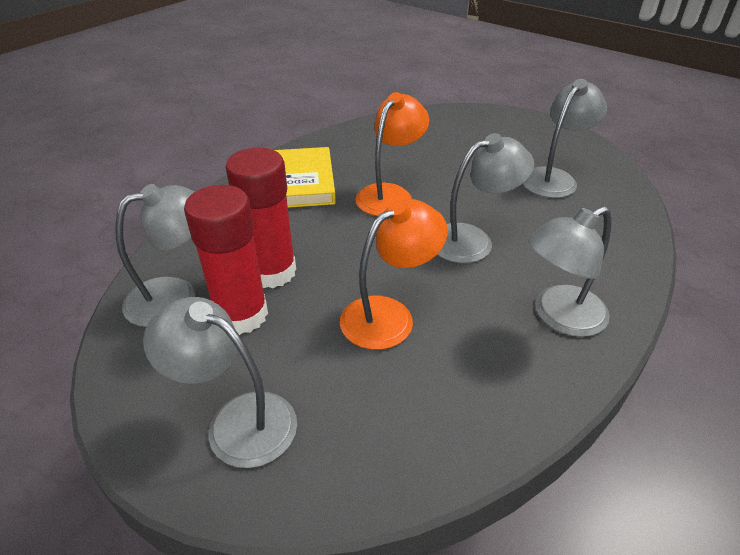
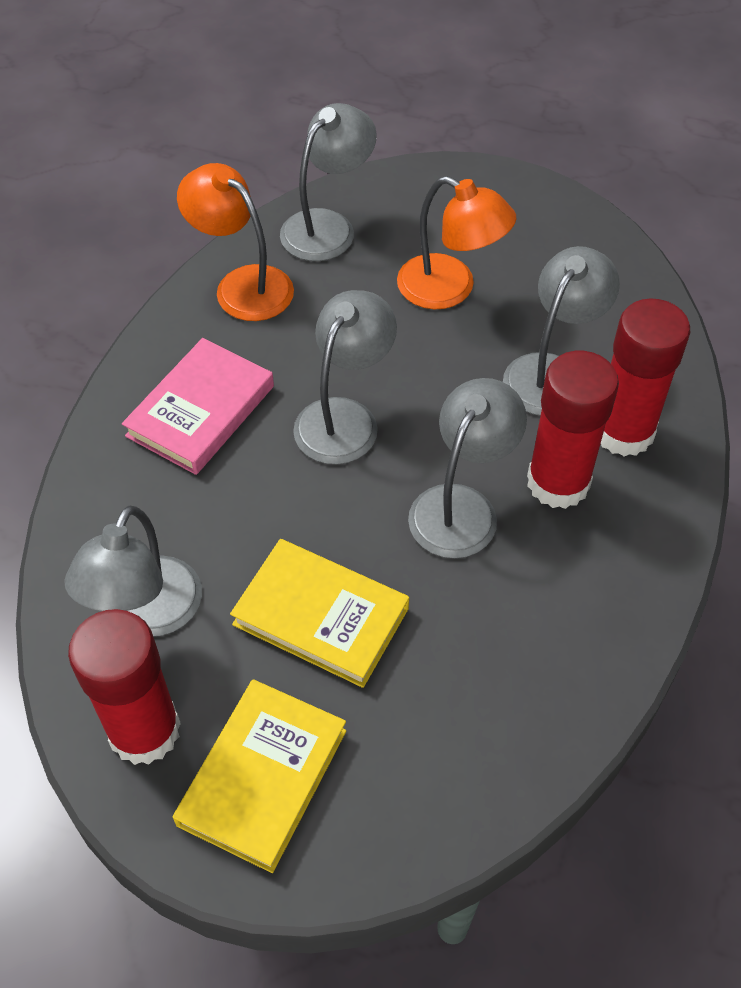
pink book: 0 -> 1
red glue stick: 2 -> 3
yellow book: 1 -> 2

